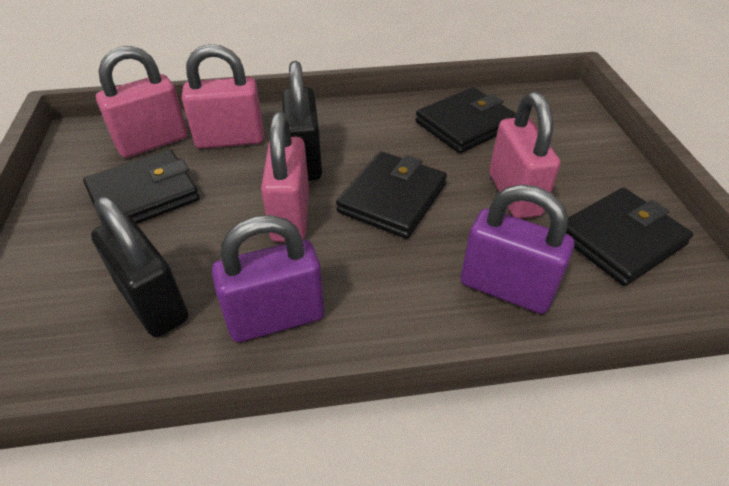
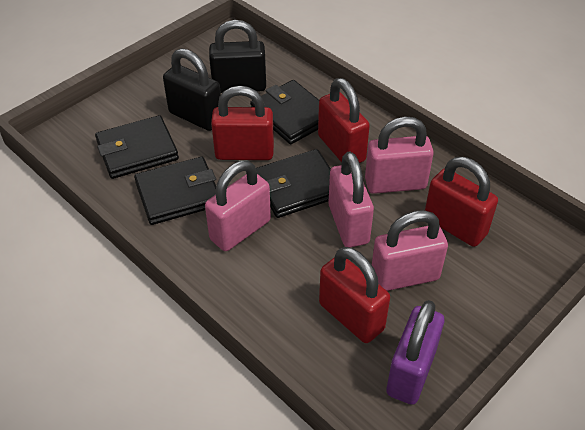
purple padlock: 2 -> 1
red padlock: 0 -> 4

